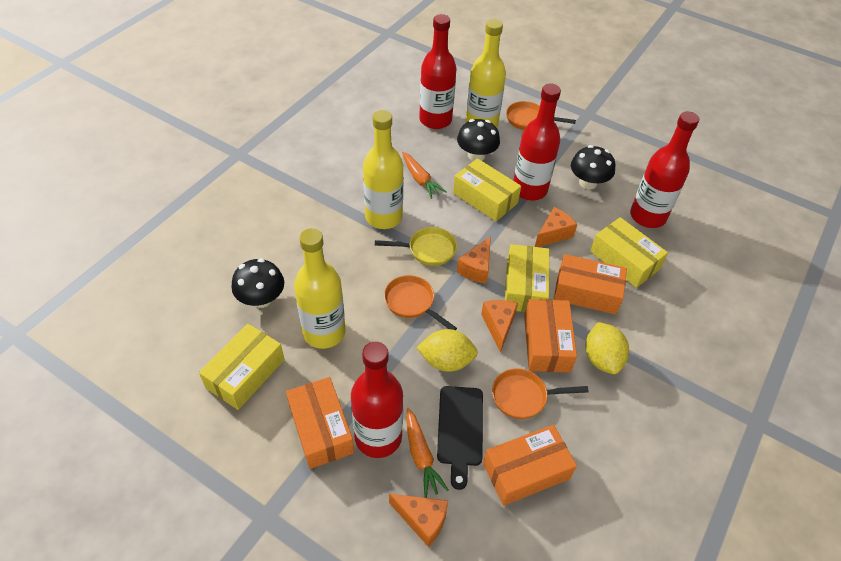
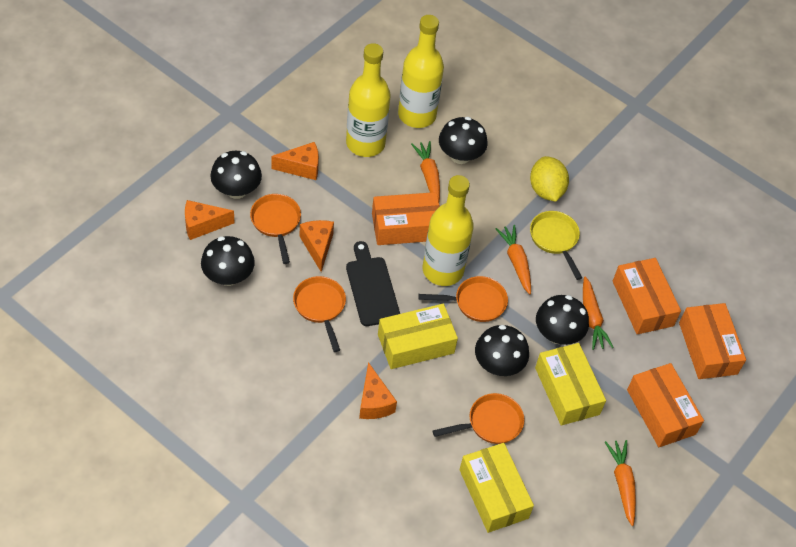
black mushroom: 3 -> 5
orange carrot: 2 -> 4
orange pan: 3 -> 4
red bottle: 4 -> 0
yellow box: 4 -> 3
yellow lemon: 2 -> 1

